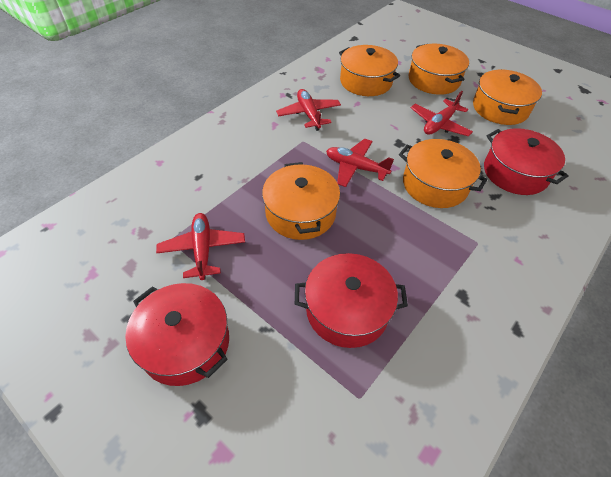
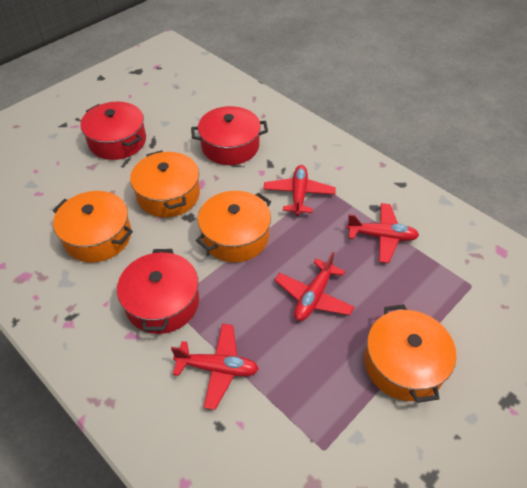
orange pot: 5 -> 4

